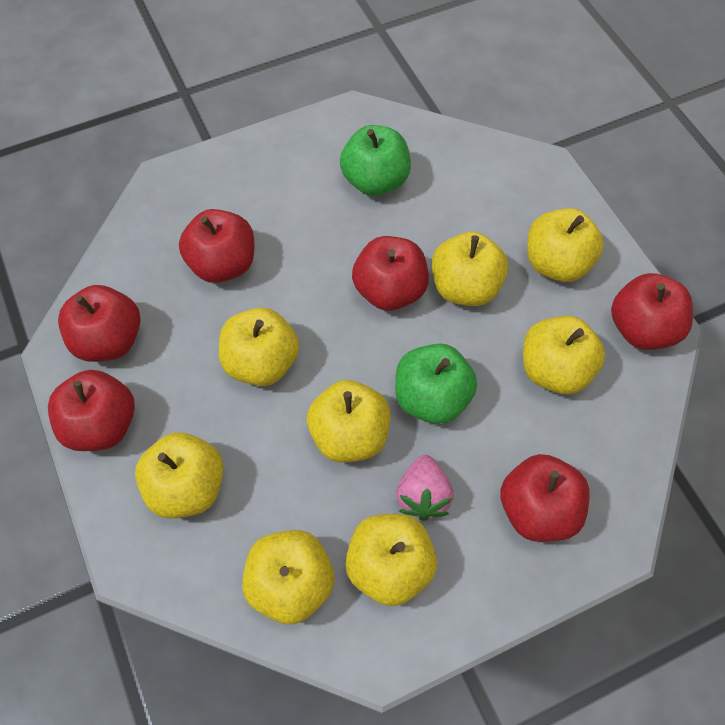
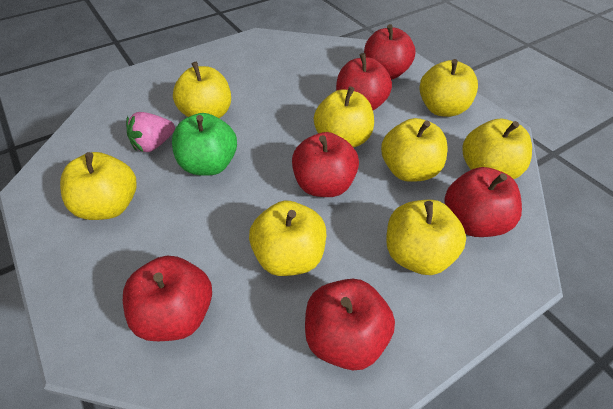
green apple: 2 -> 1

